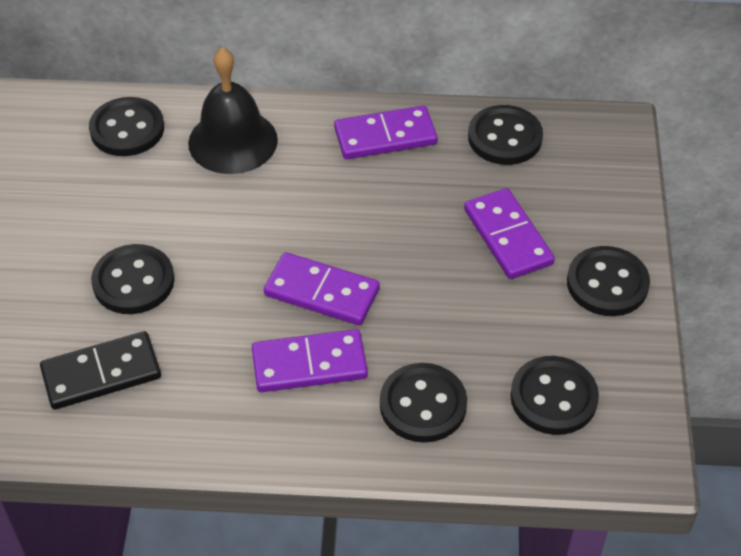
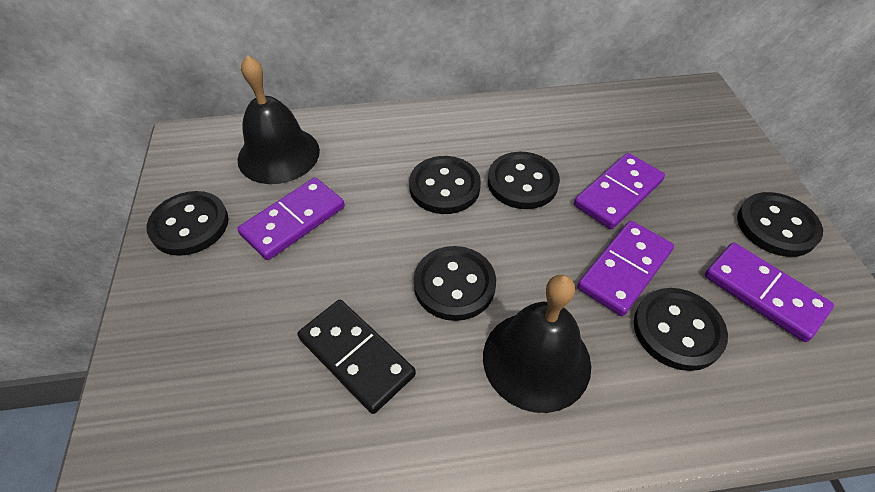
black bell: 1 -> 2

